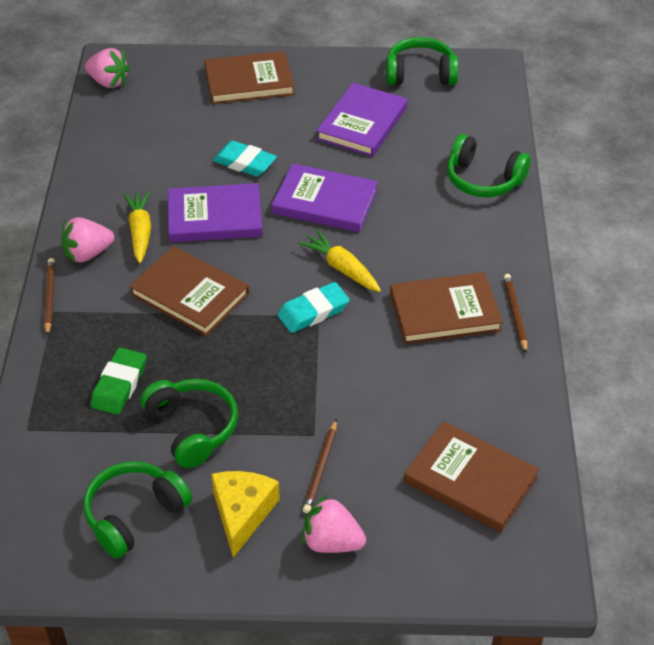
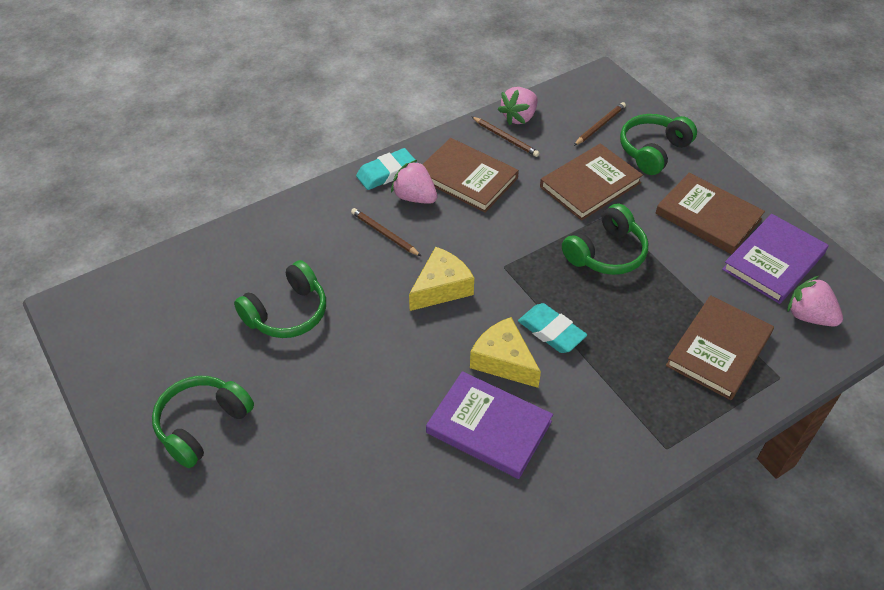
green eraser: 1 -> 0
purple book: 3 -> 2
yellow carrot: 2 -> 0
yellow cheese: 1 -> 2

